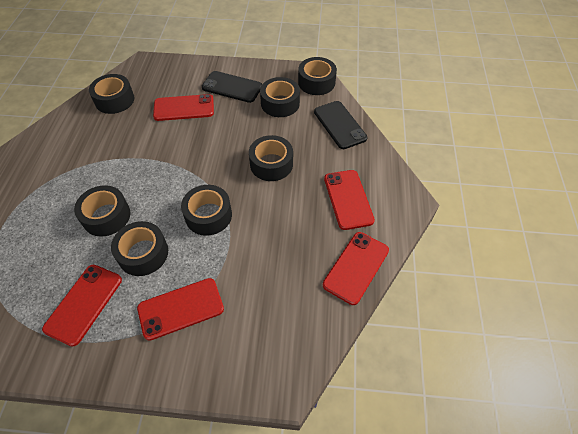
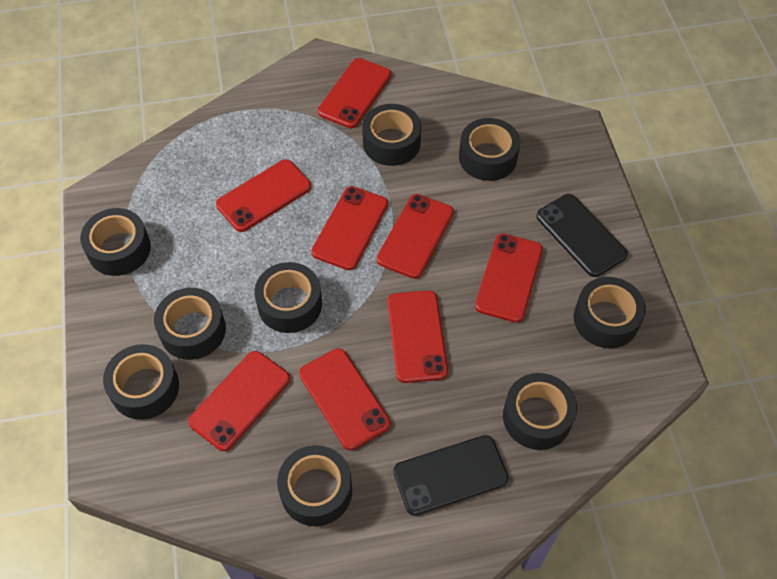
black tape: 7 -> 9
red phone: 5 -> 8

